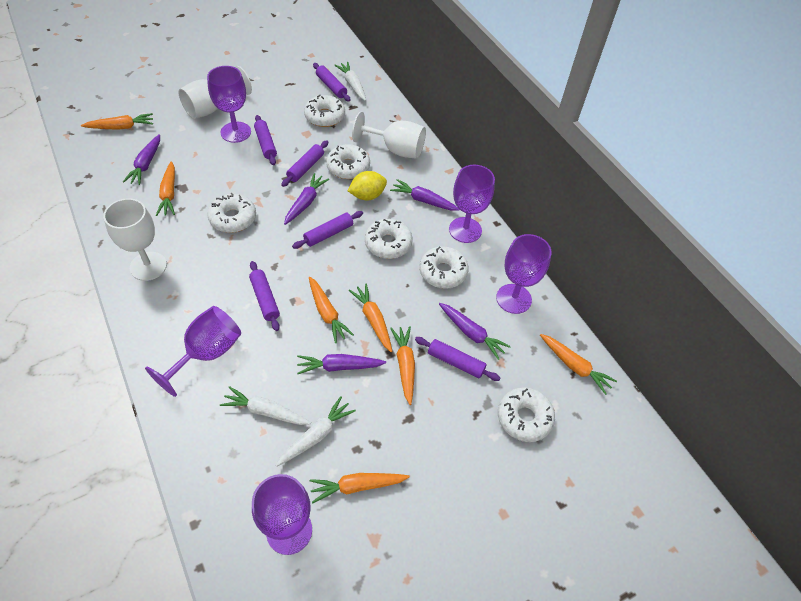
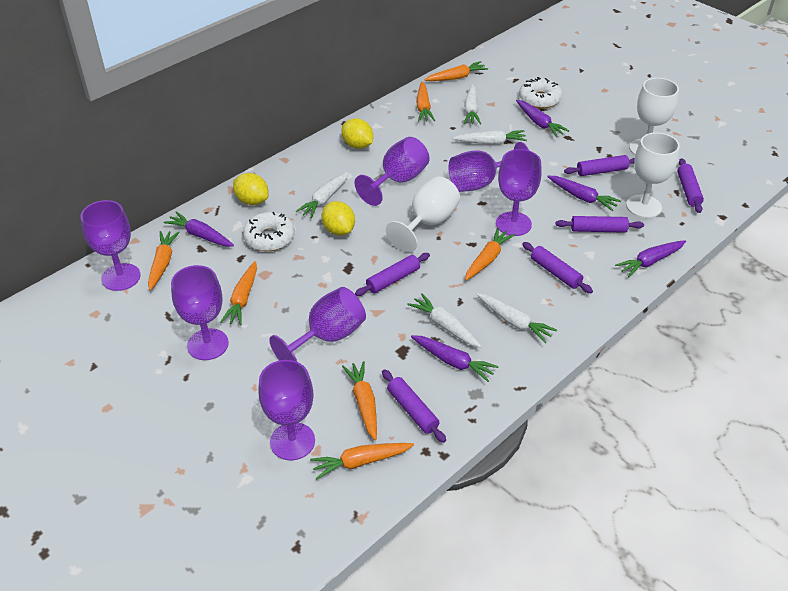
purple goblet: 5 -> 7
white carrot: 3 -> 5
white donut: 6 -> 2
yellow lemon: 1 -> 3

